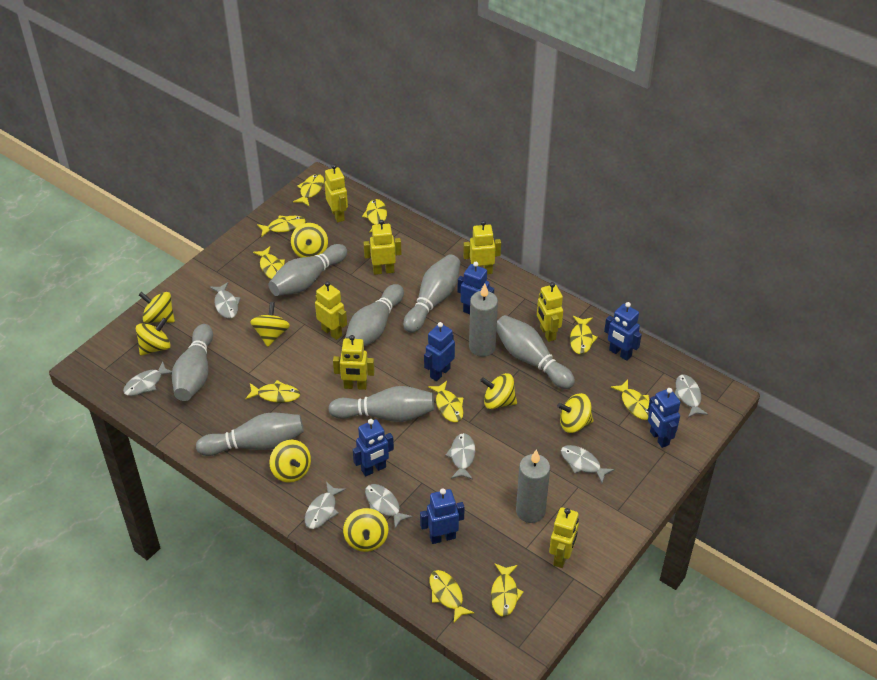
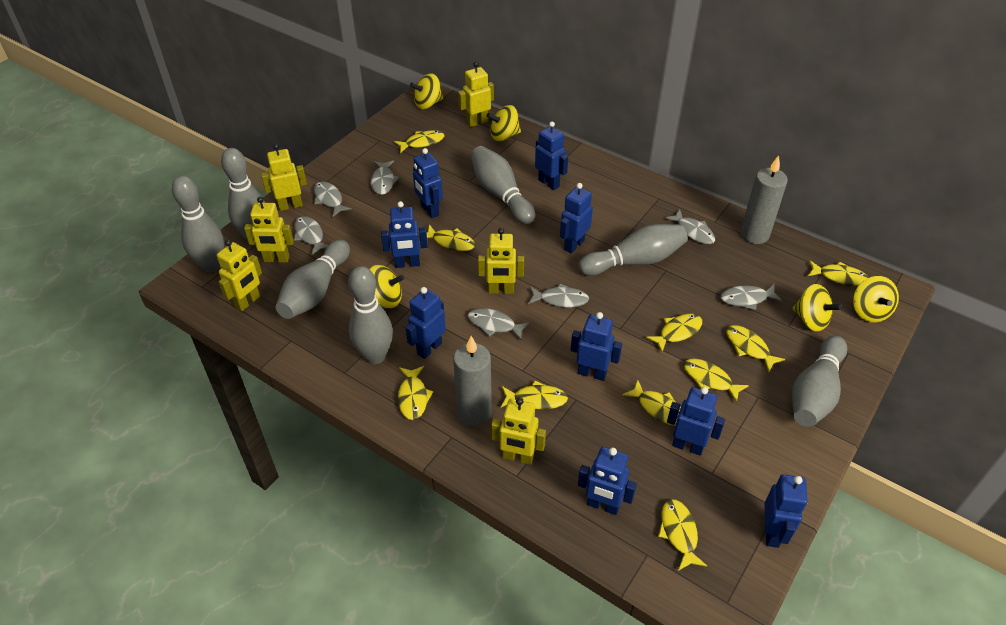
blue robot: 6 -> 9
yellow robot: 7 -> 6
yellow spinning top: 8 -> 5

